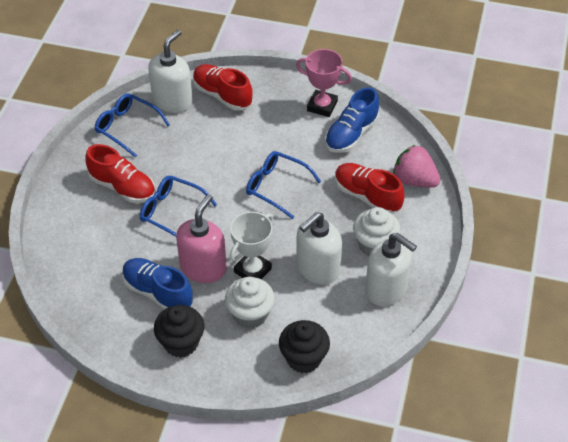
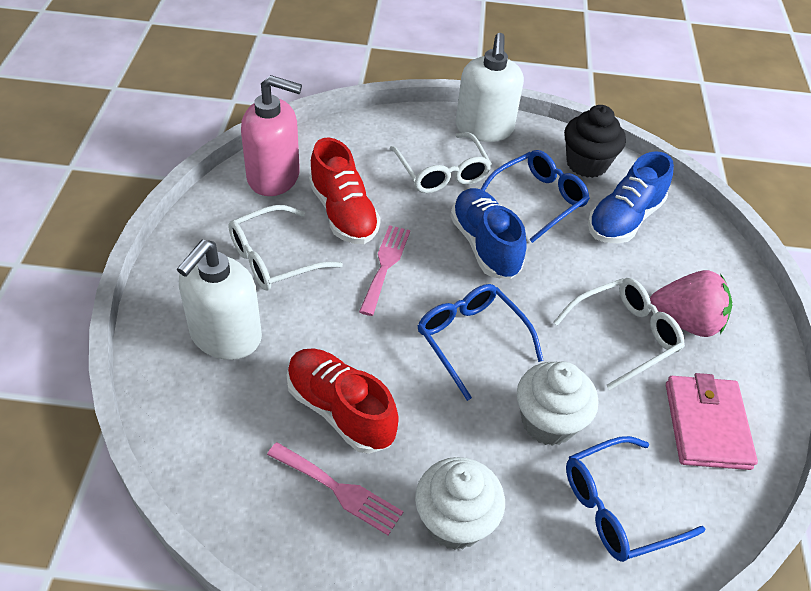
black cupcake: 2 -> 1
pink fork: 0 -> 2
pink trophy: 1 -> 0
pink wallet: 0 -> 1
red shoe: 3 -> 2
white glasses: 0 -> 3
white soap dispenser: 3 -> 2
white trophy: 1 -> 0

